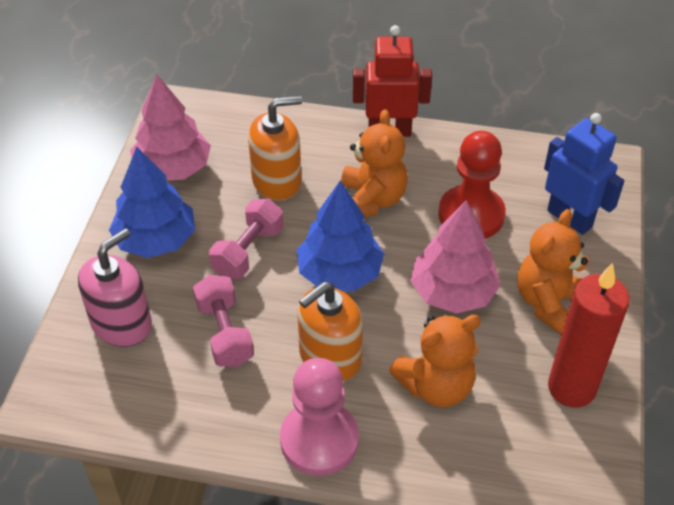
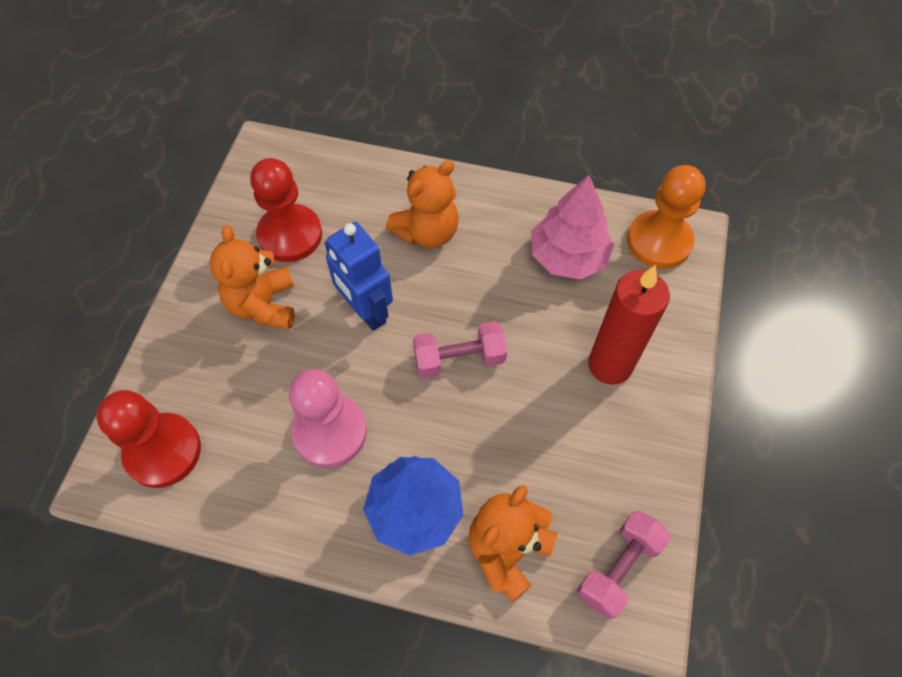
blue tree: 2 -> 1
orange pawn: 0 -> 1
orange soap dispenser: 2 -> 0
pink soap dispenser: 1 -> 0
pink tree: 2 -> 1
red pawn: 1 -> 2
red robot: 1 -> 0

